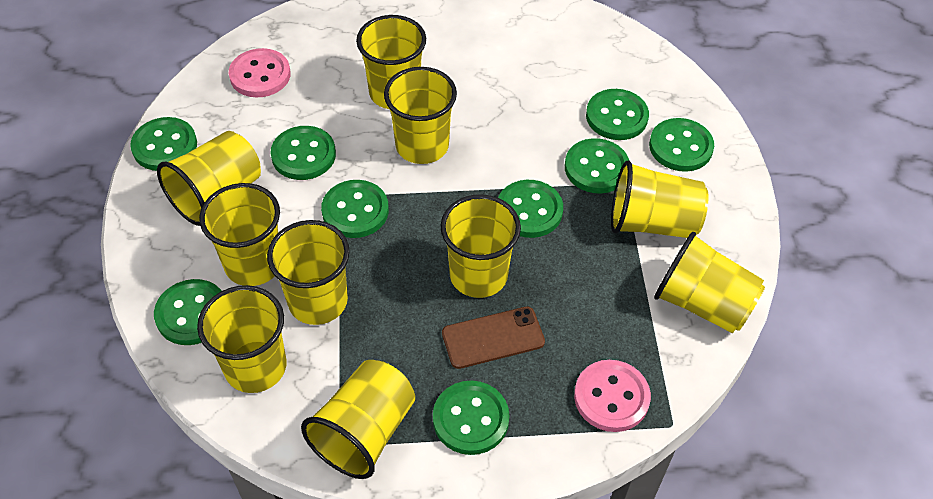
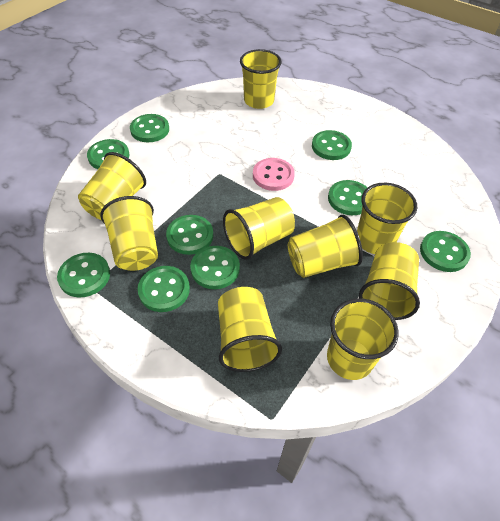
brown phone: 1 -> 0
pink button: 2 -> 1
yellow cup: 10 -> 9

